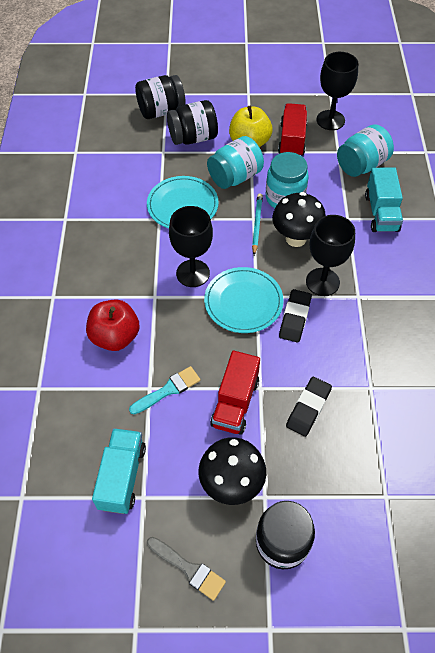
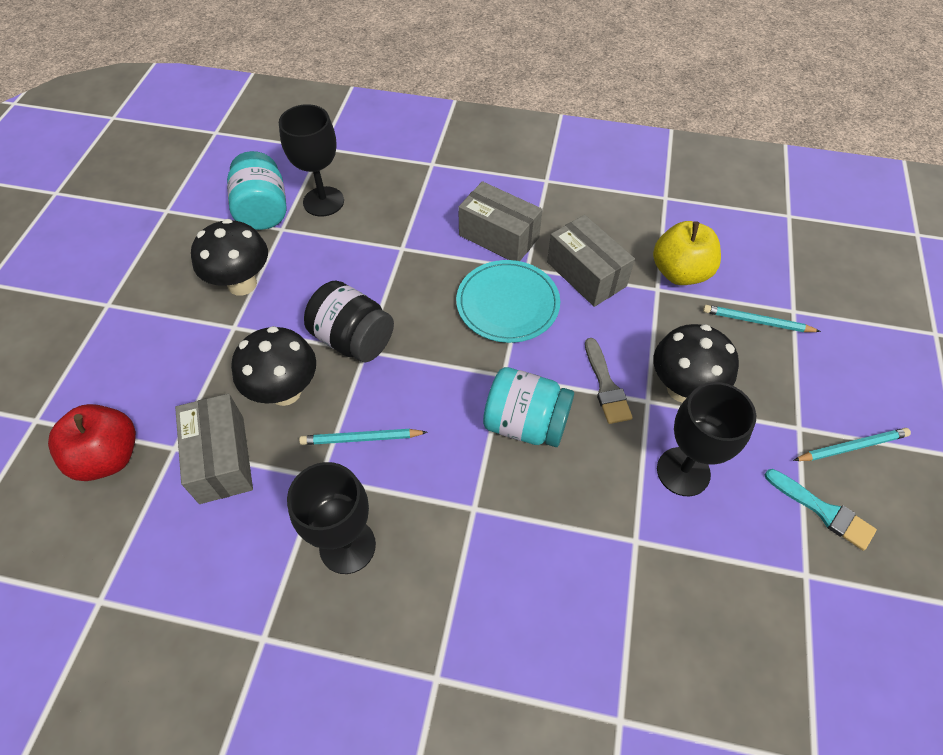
black eraser: 2 -> 0
black jar: 3 -> 1
black mushroom: 2 -> 3
grey box: 0 -> 3
red truck: 2 -> 0
turquoise jar: 3 -> 2
turquoise pencil: 1 -> 3
turquoise plate: 2 -> 1
turquoise truck: 2 -> 0

